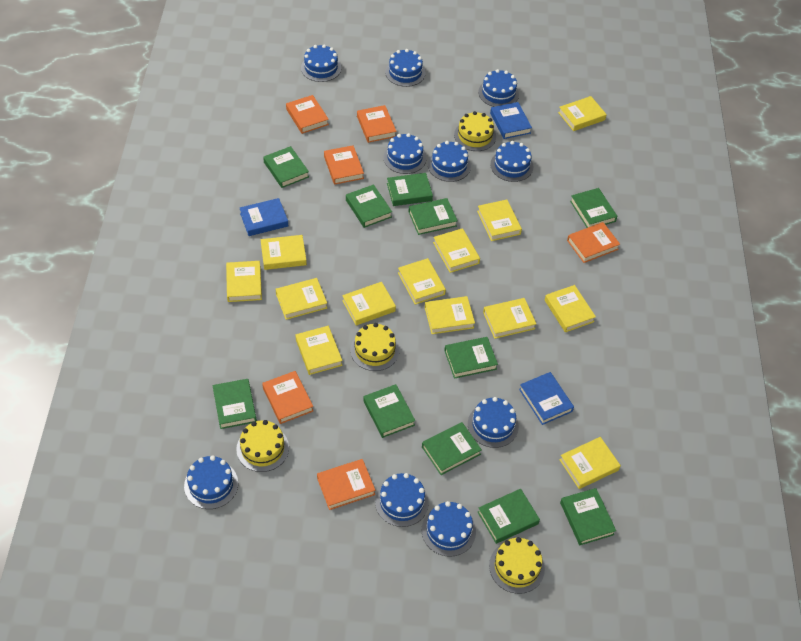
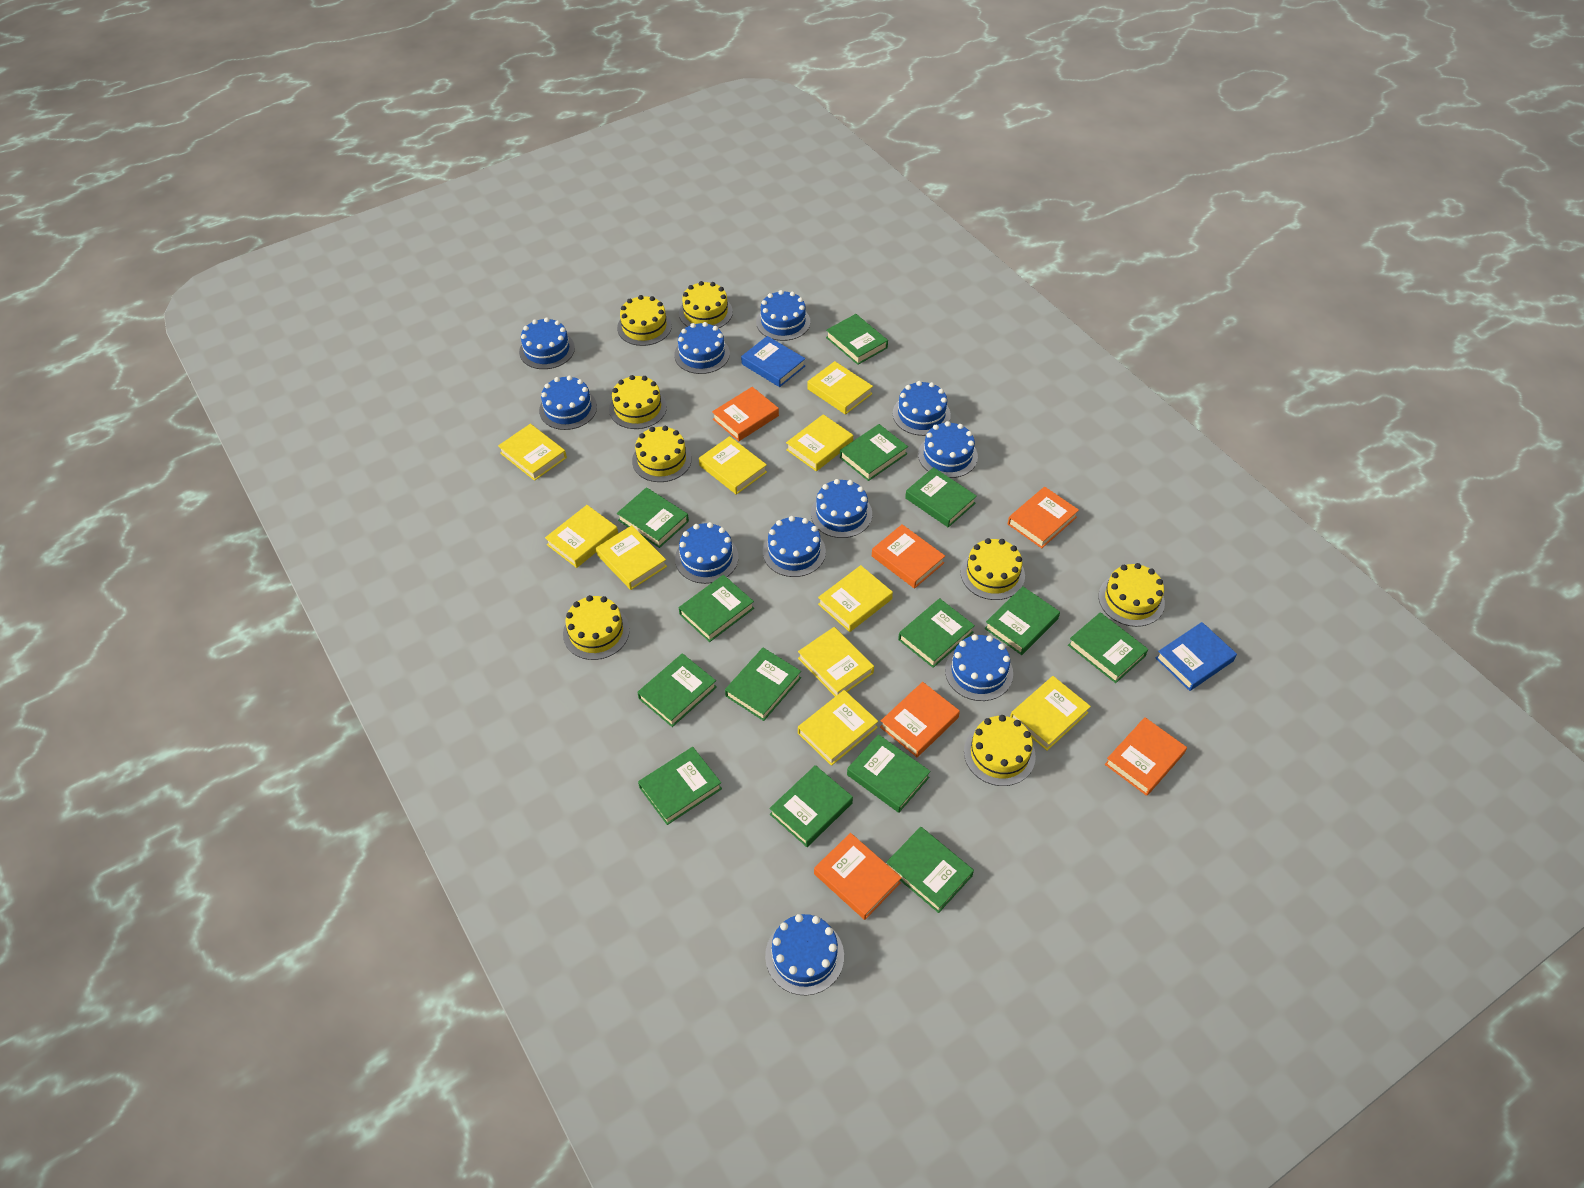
blue book: 3 -> 2
blue cake: 10 -> 11
green book: 11 -> 14
yellow book: 13 -> 10
yellow cake: 4 -> 8

